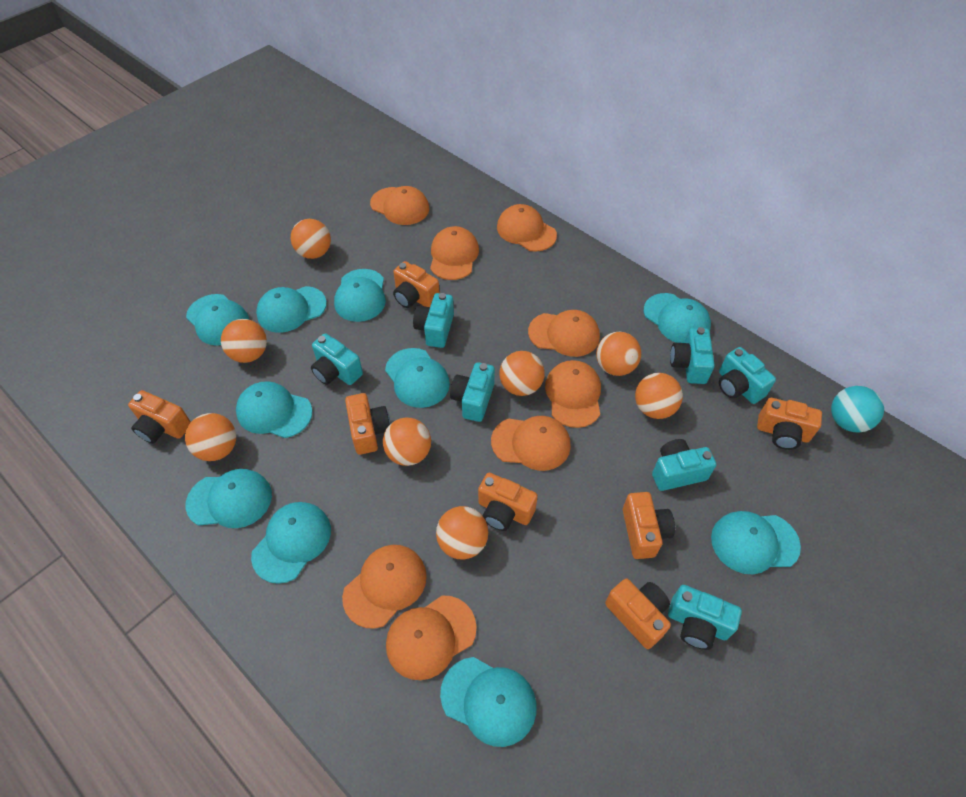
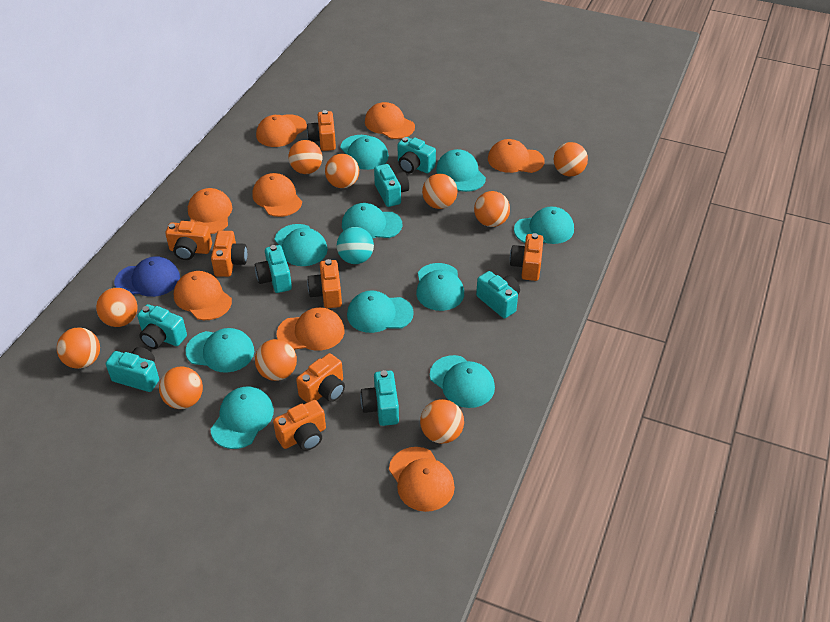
blue cap: 0 -> 1
orange ball: 8 -> 10

